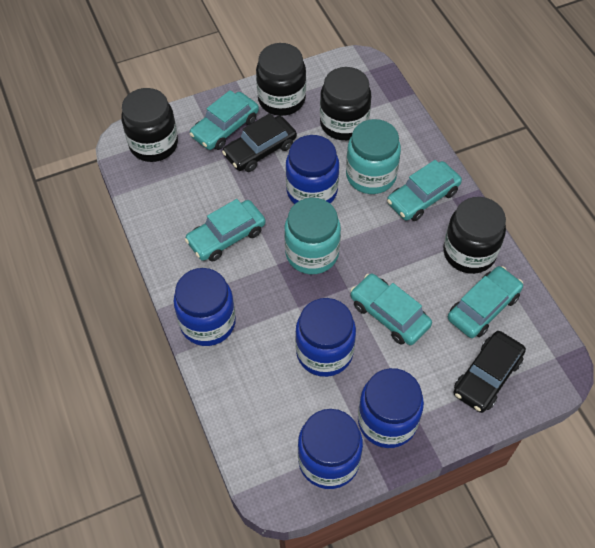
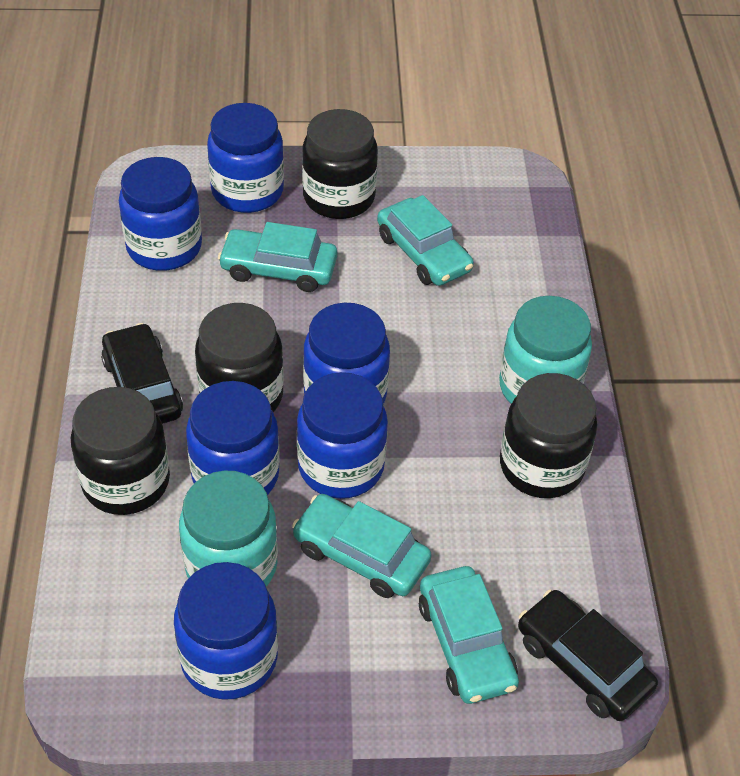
blue jar: 5 -> 6
turquoise car: 5 -> 4

